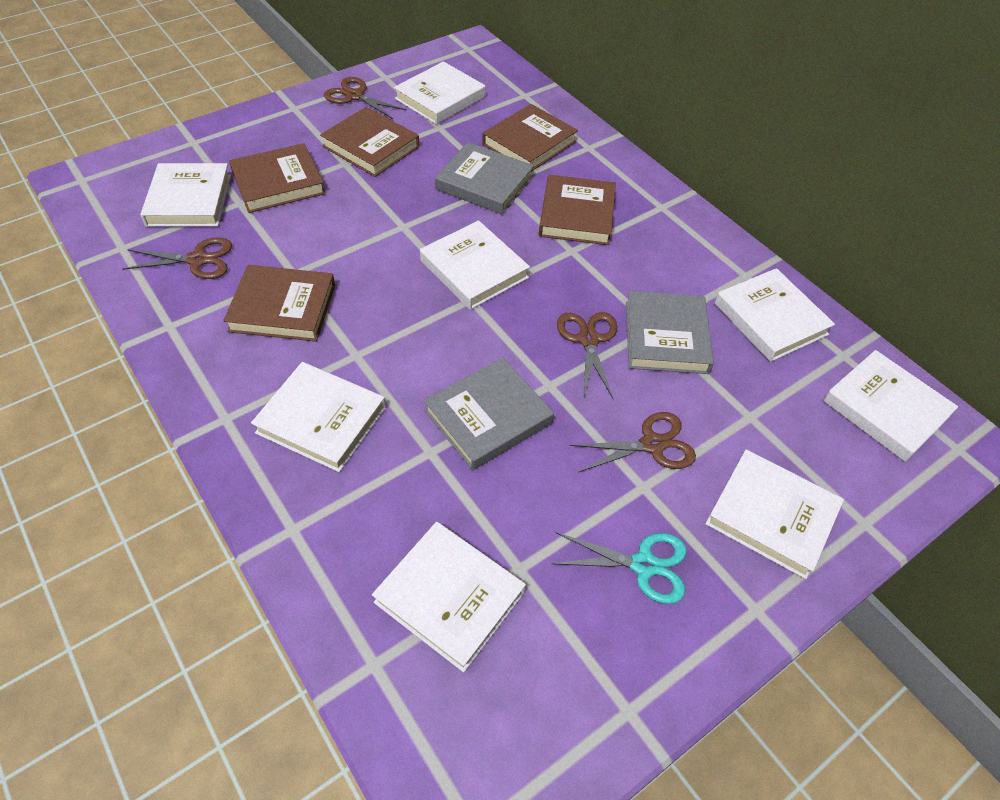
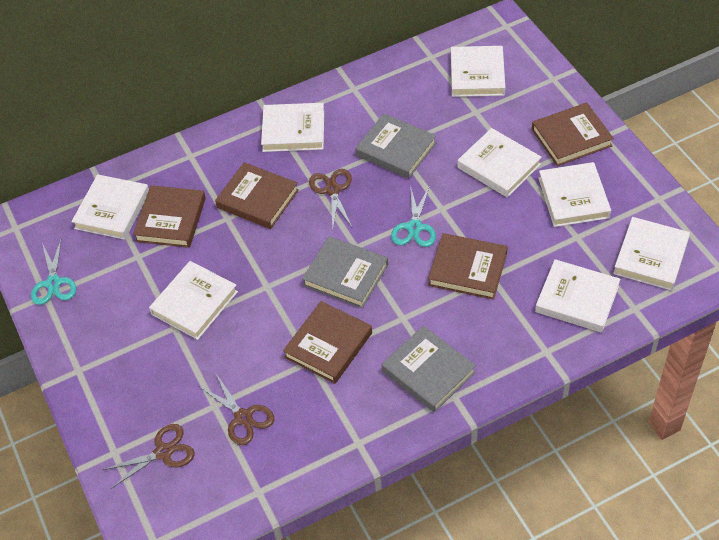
brown scissors: 4 -> 3
turquoise scissors: 1 -> 2

